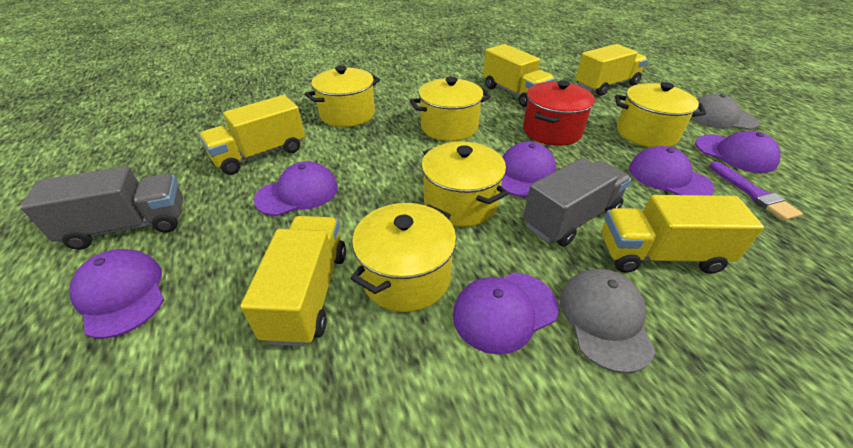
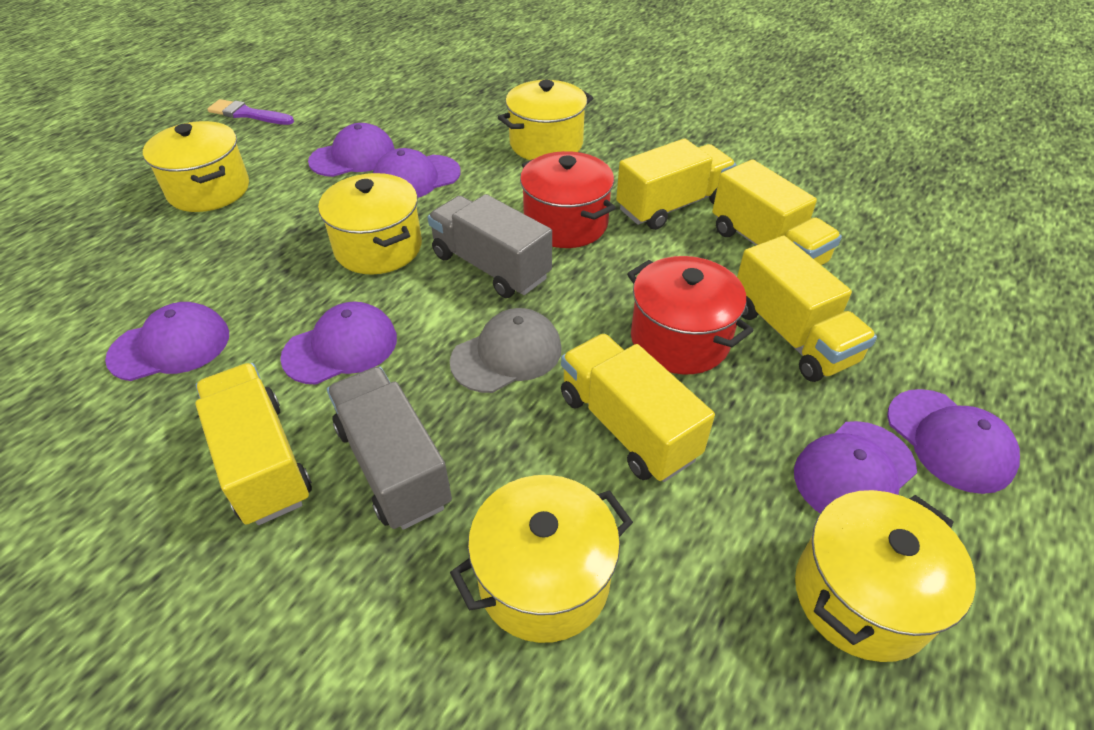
grey cap: 2 -> 1
red pot: 1 -> 2

